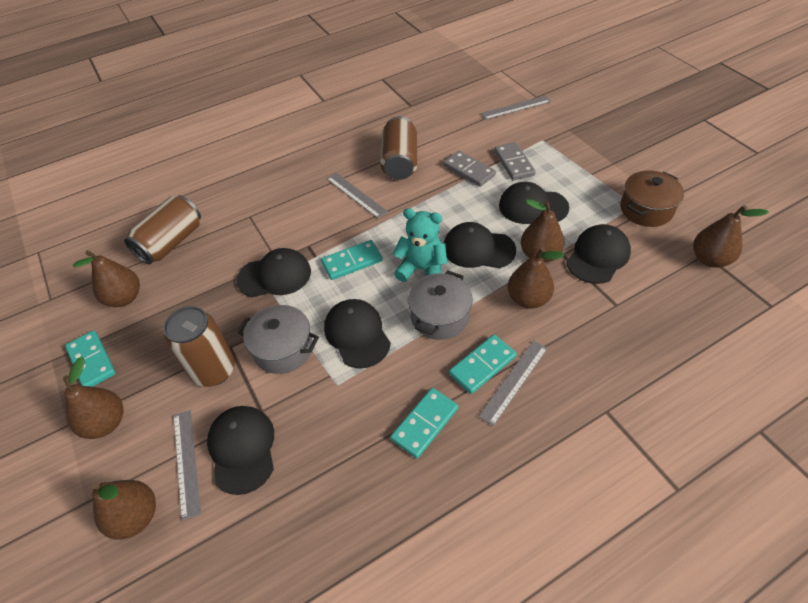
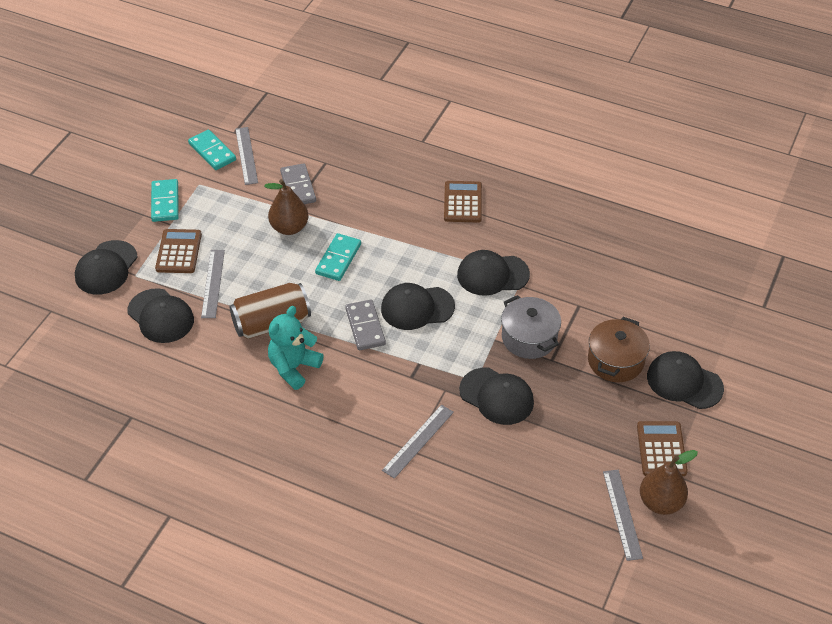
brown calculator: 0 -> 3
brown can: 3 -> 1
brown pear: 6 -> 2
grey pot: 2 -> 1
turquoise domino: 4 -> 3

